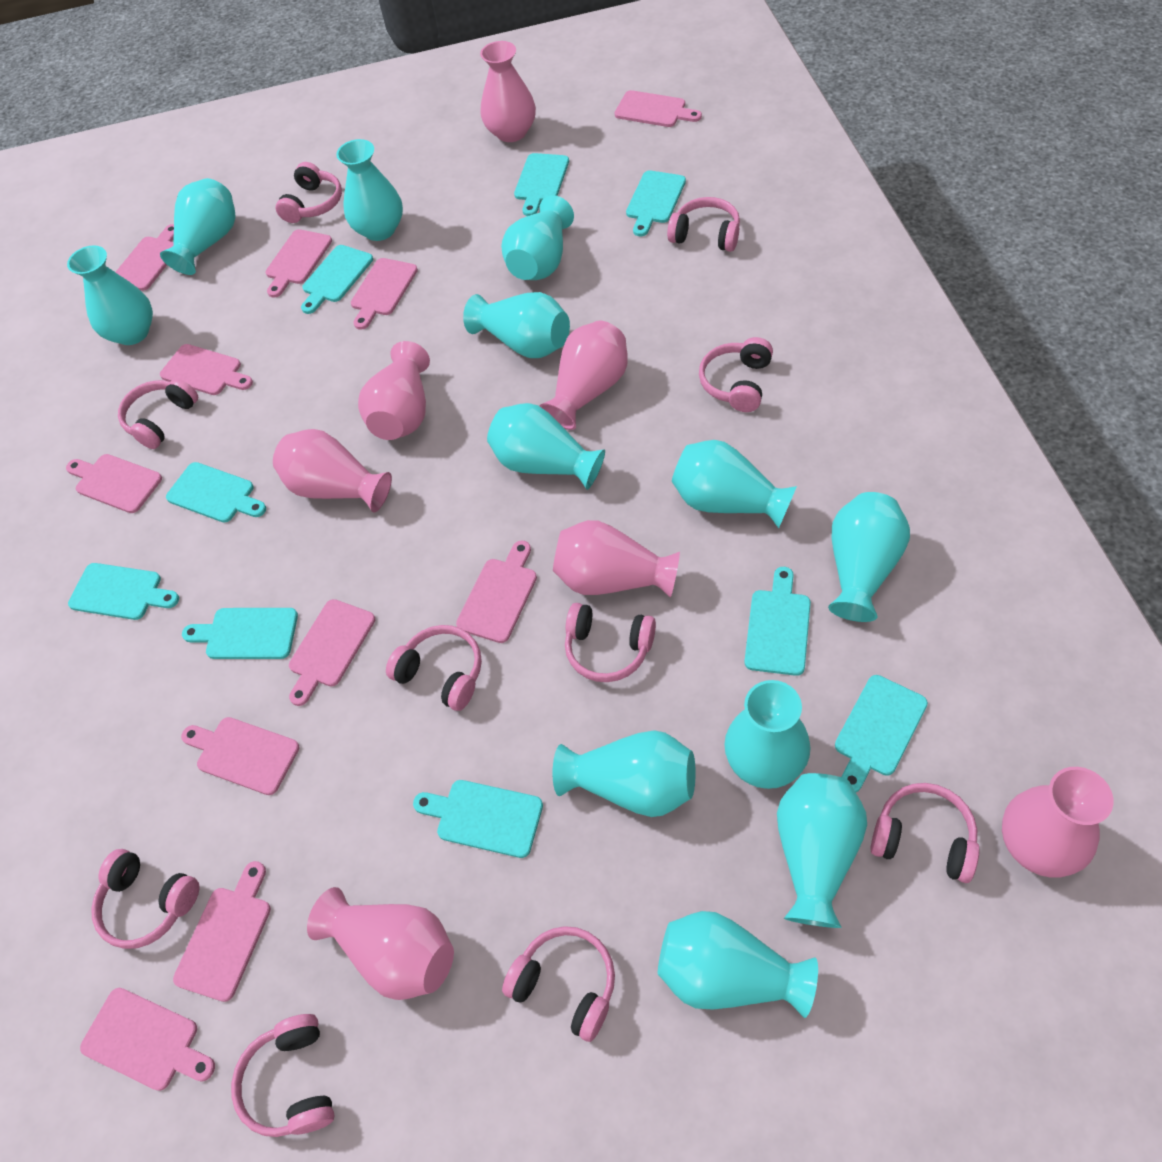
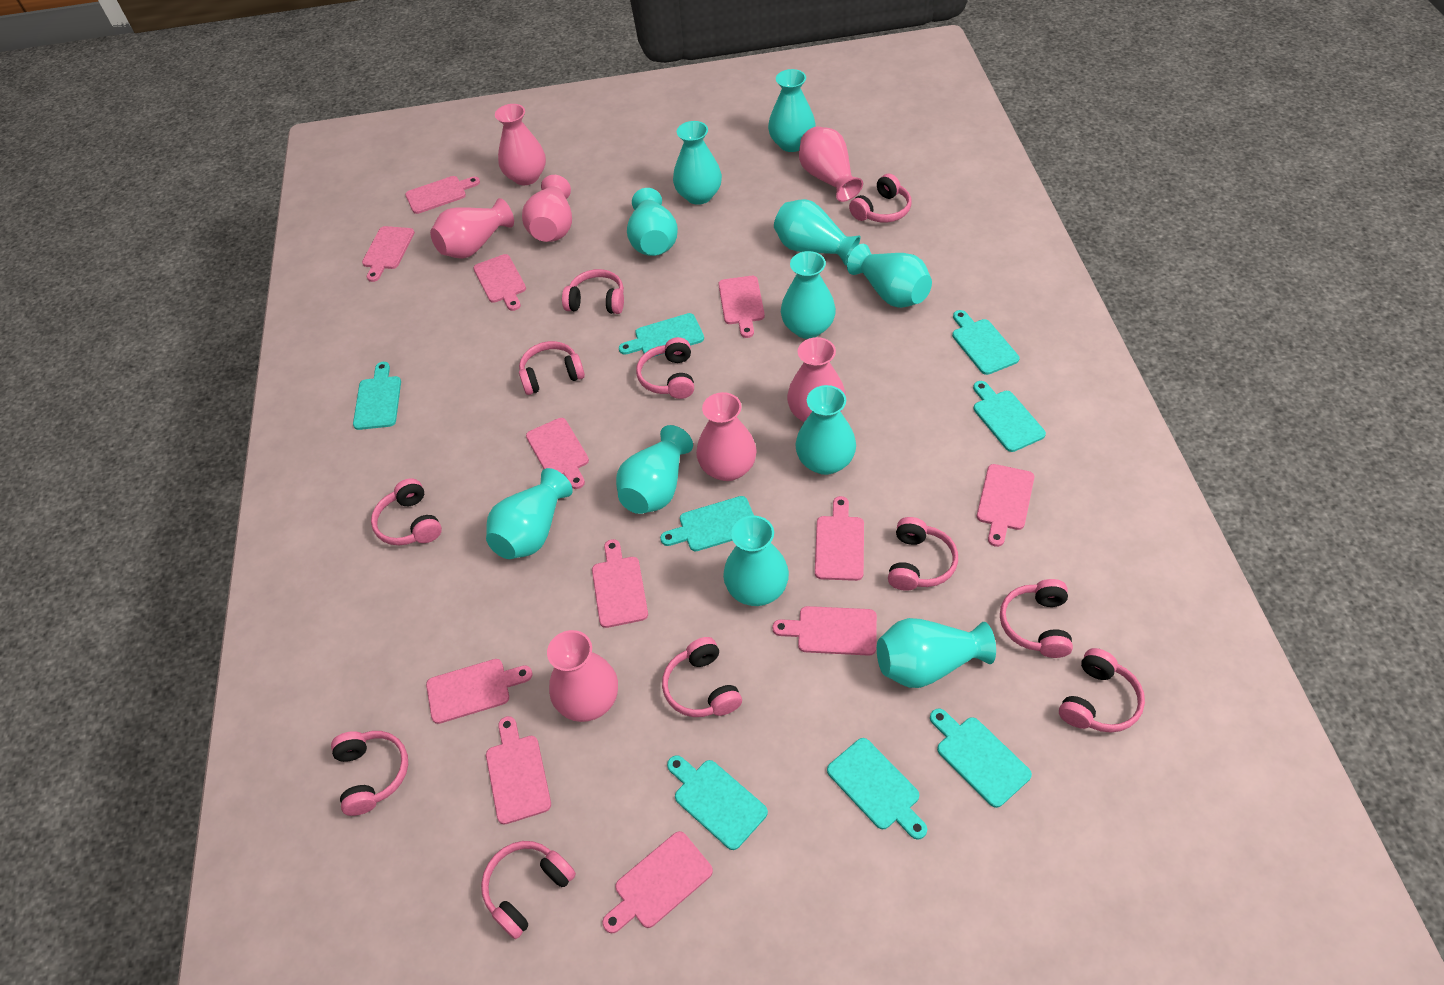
pink cutting board: 11 -> 12
pink headphones: 10 -> 11
turquoise cutting board: 9 -> 8
turquoise vase: 12 -> 11

